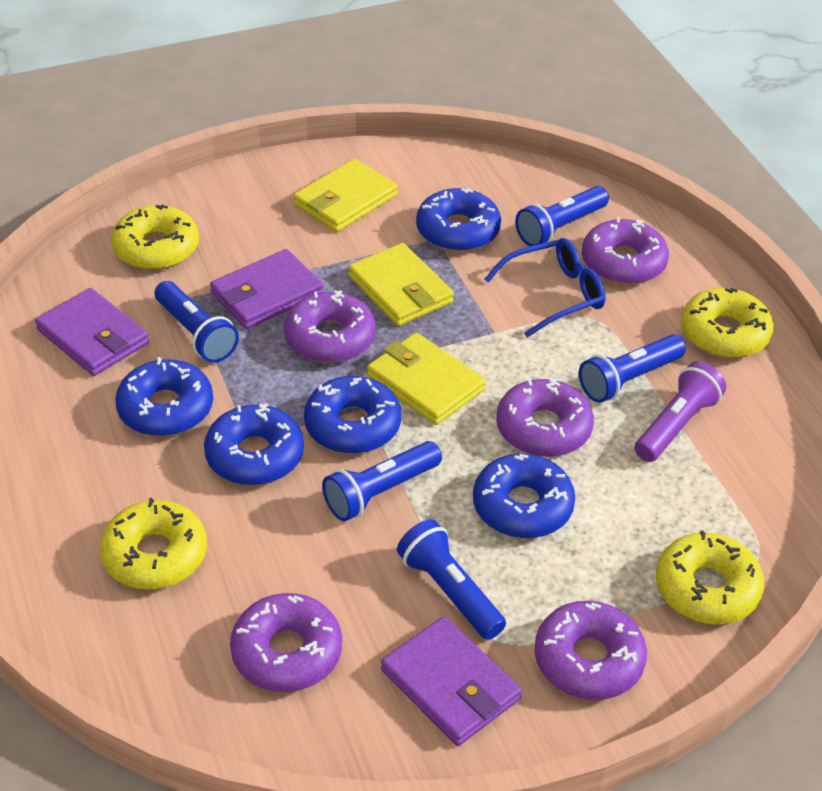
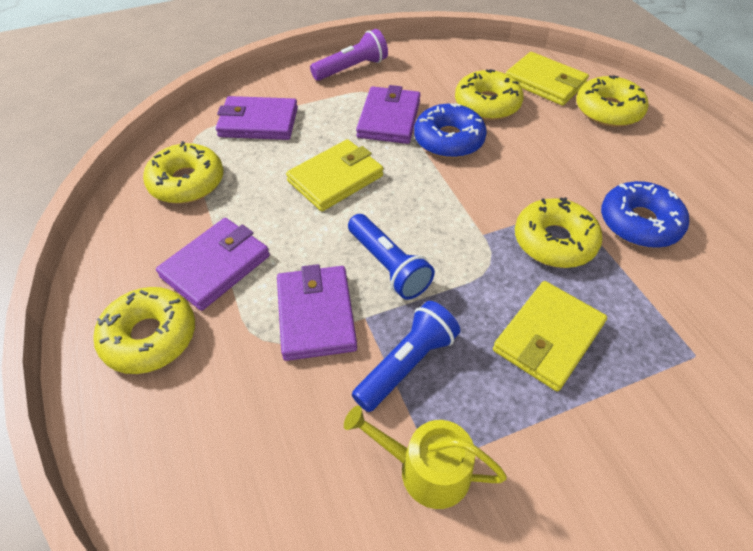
blue donut: 5 -> 2
blue flashlight: 5 -> 2
blue glasses: 1 -> 0
purple donut: 5 -> 0
purple wallet: 3 -> 4
yellow donut: 4 -> 5
yellow watering can: 0 -> 1

